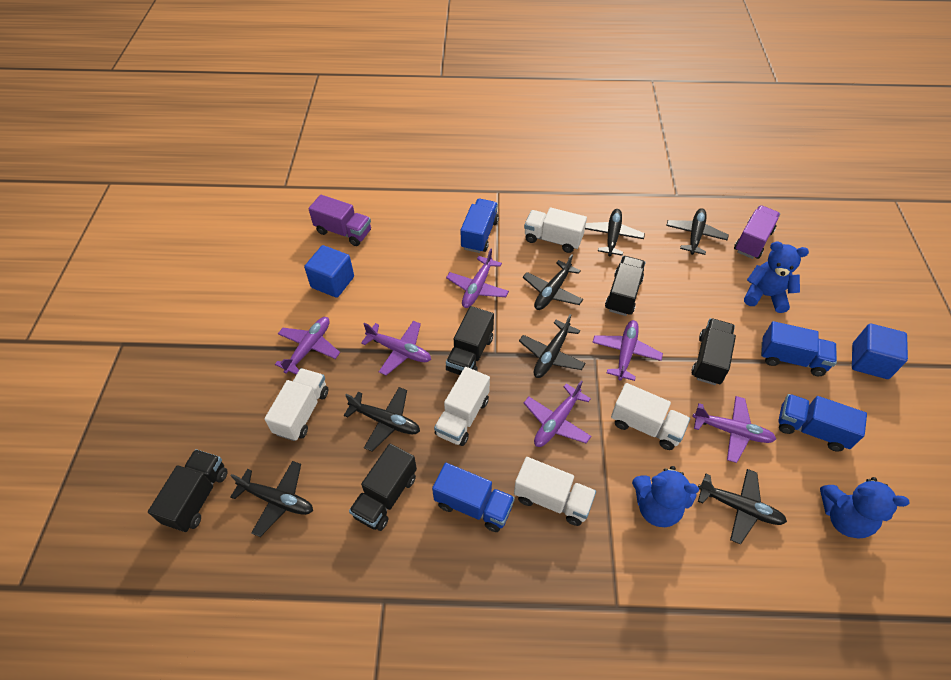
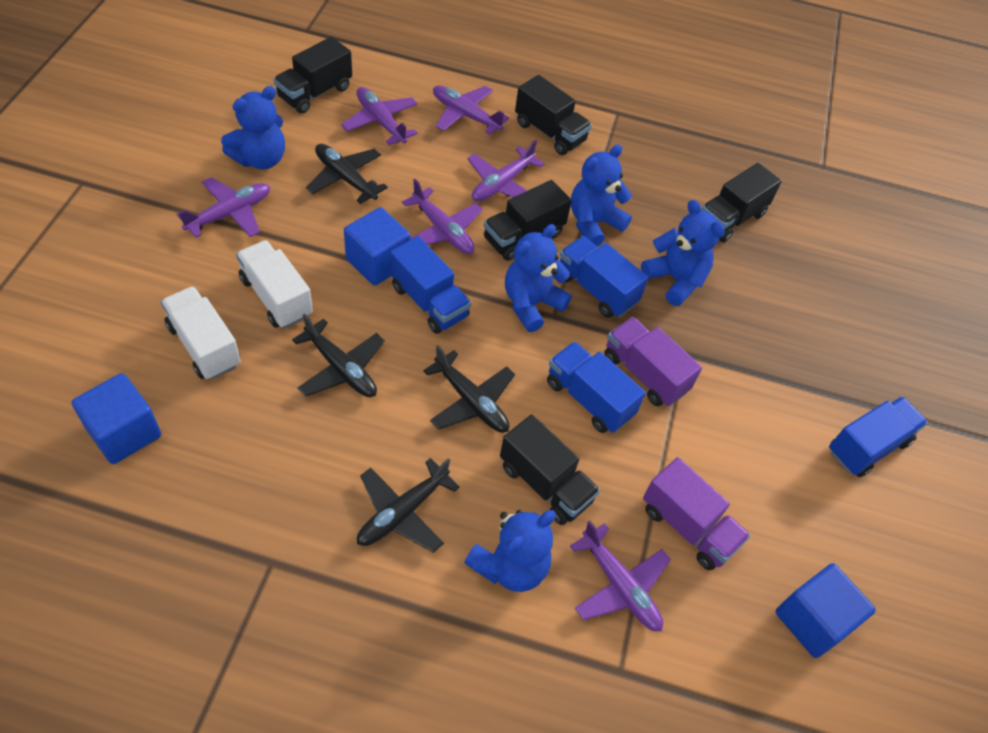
black plane: 7 -> 4
blue cube: 2 -> 3
blue teddy bear: 3 -> 5
white truck: 5 -> 2

